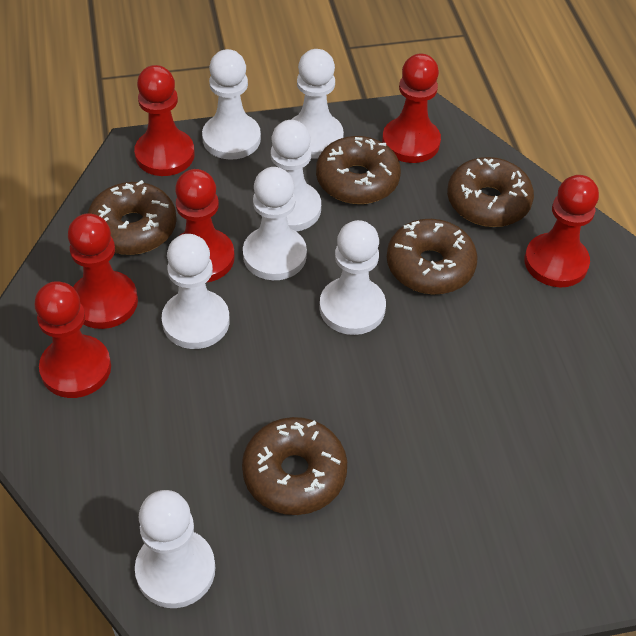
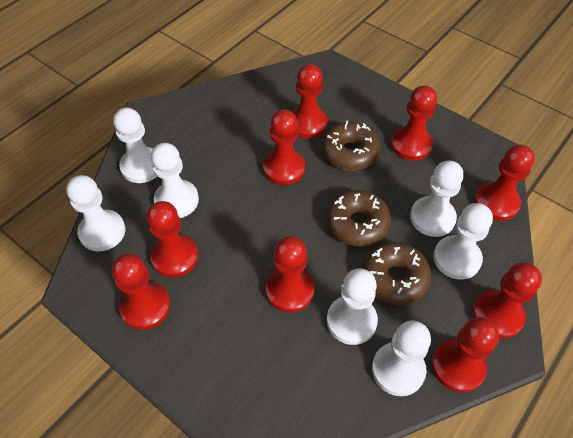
brown donut: 5 -> 3
red pawn: 6 -> 9

